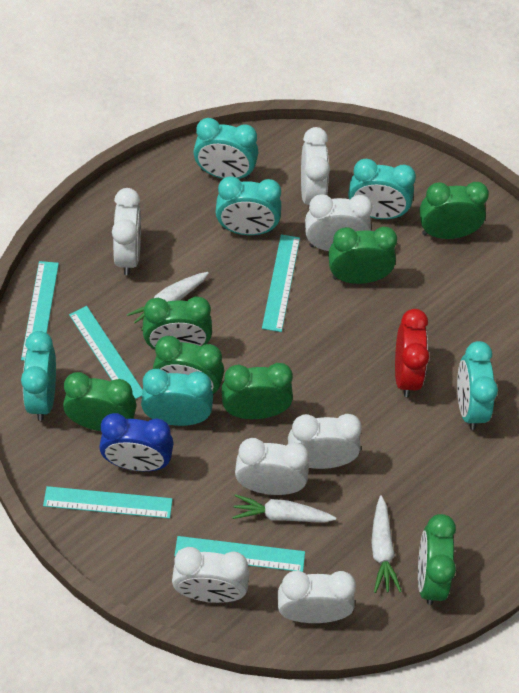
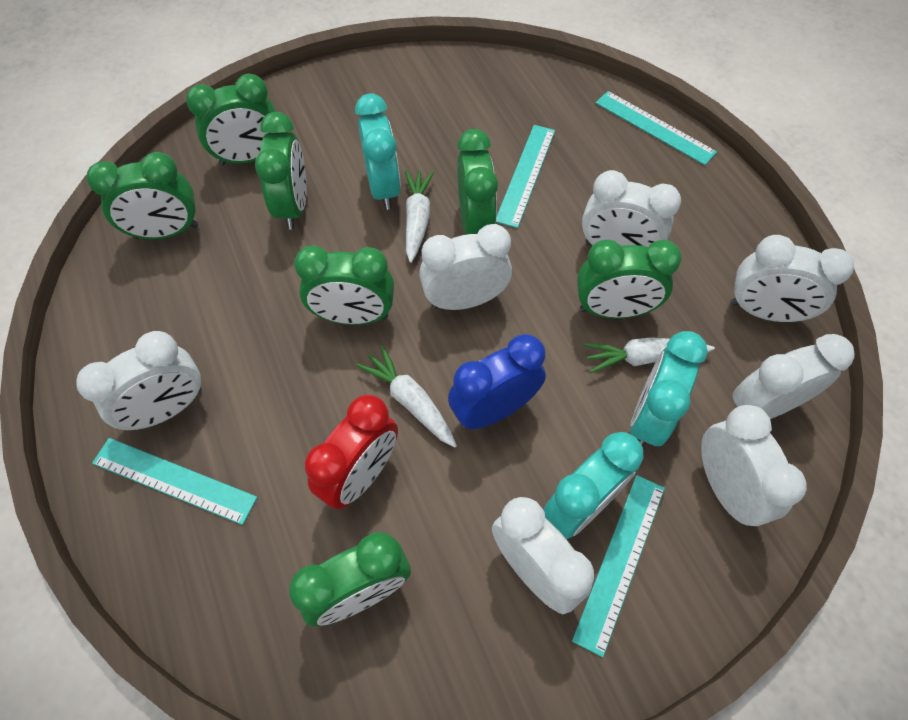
turquoise clock: 6 -> 3
turquoise ruler: 5 -> 4

